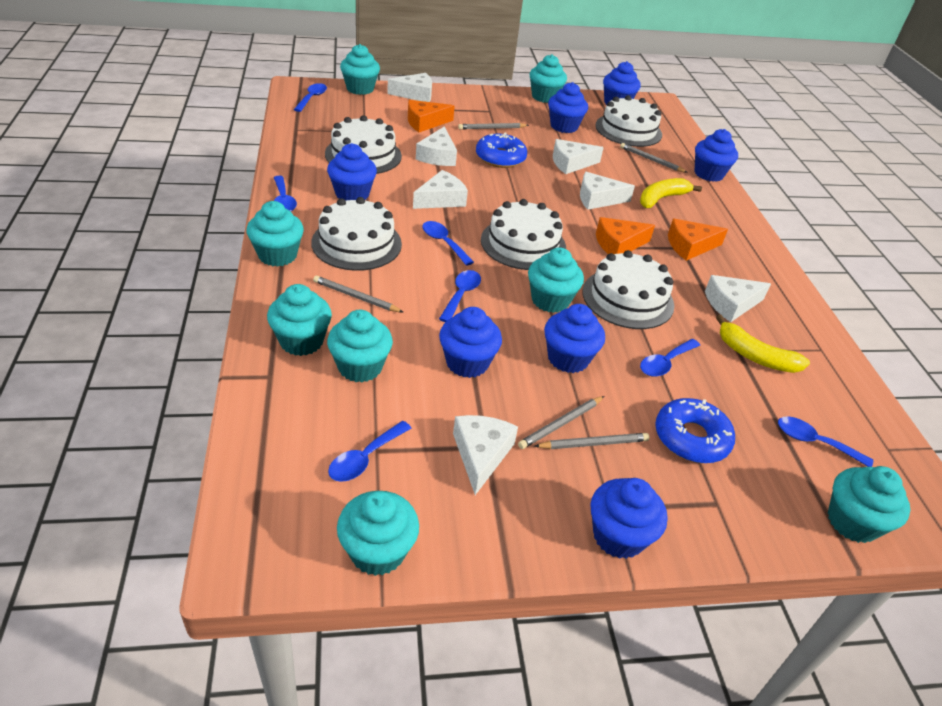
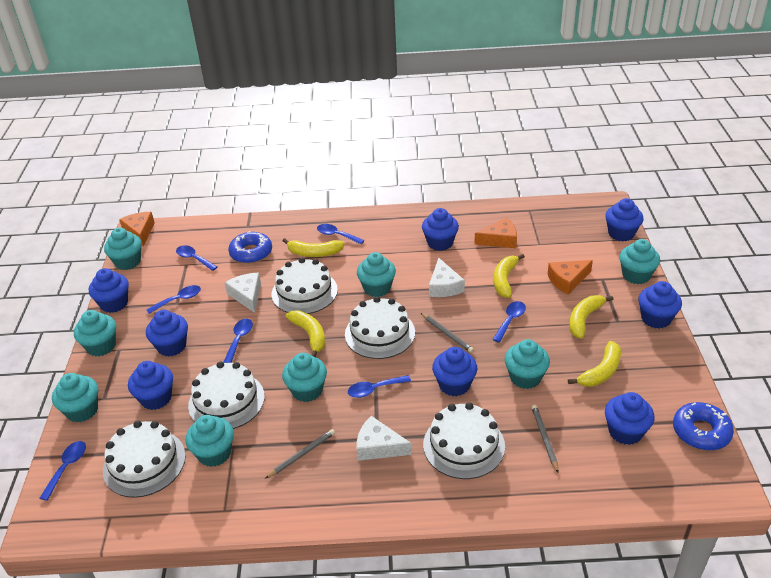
blue cupcake: 7 -> 8
grey pencil: 5 -> 3
white cheese: 7 -> 3
yellow banana: 2 -> 5

